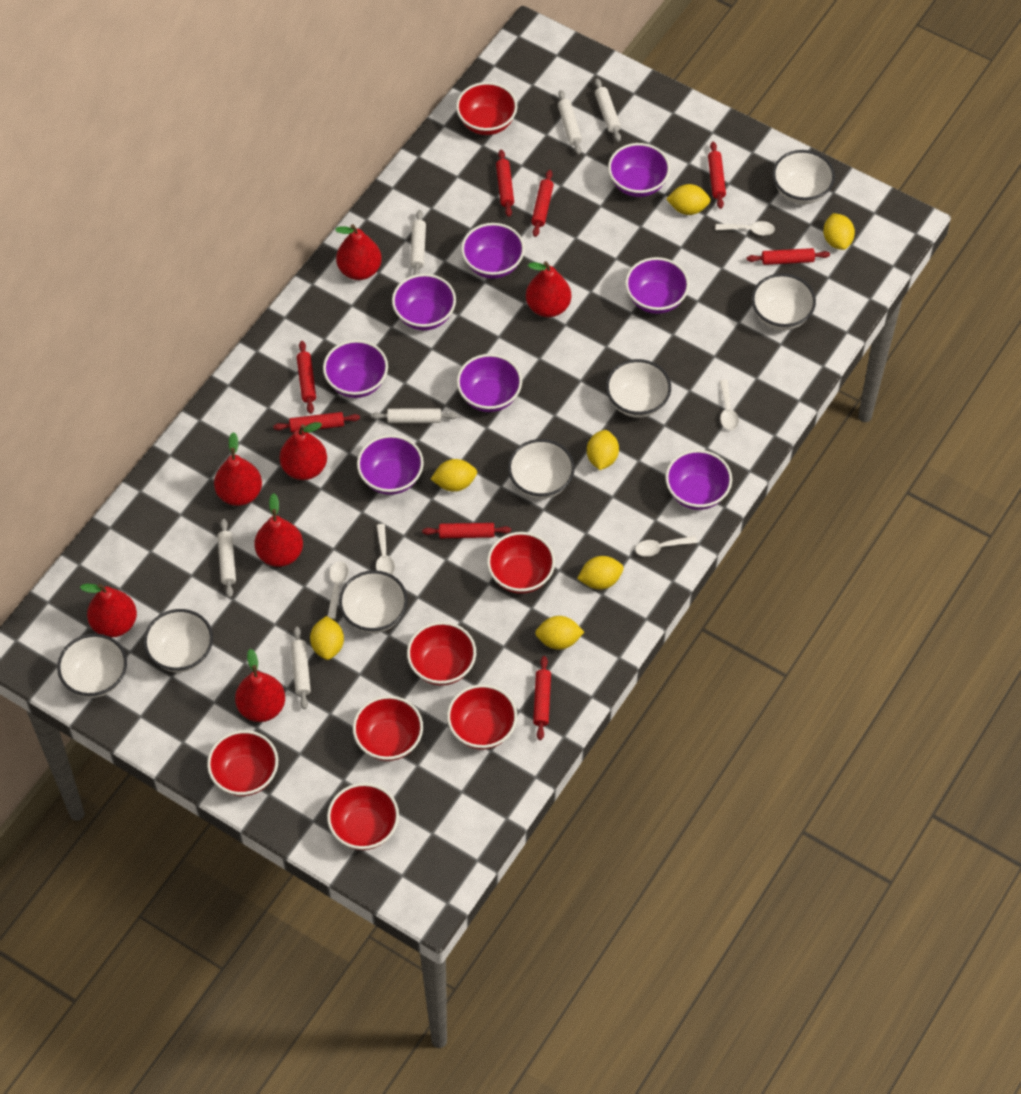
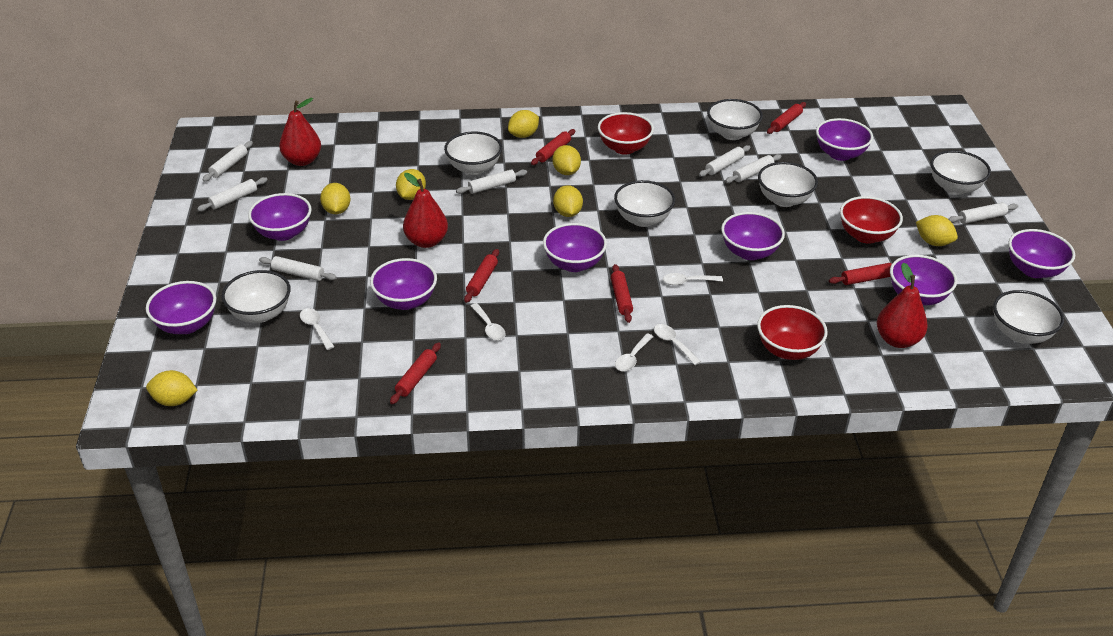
red bowl: 7 -> 3
red pear: 7 -> 3
red rolling pin: 8 -> 6
white rolling pin: 6 -> 7

